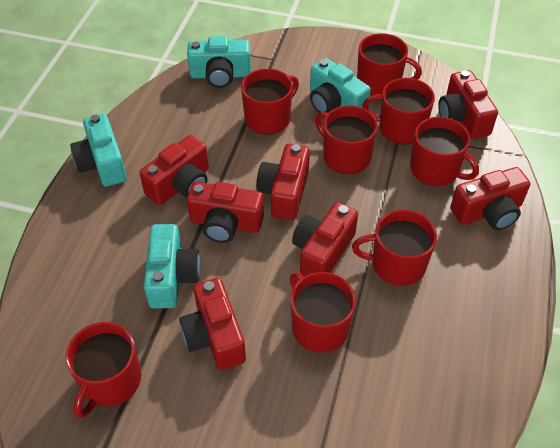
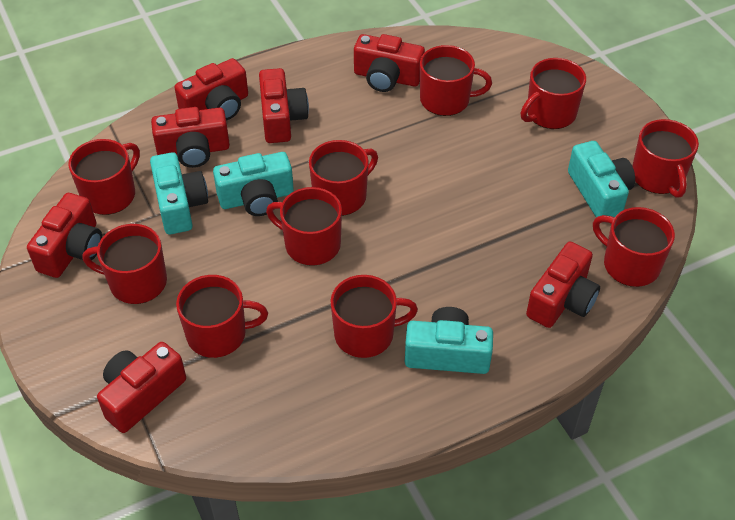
red mug: 8 -> 10

